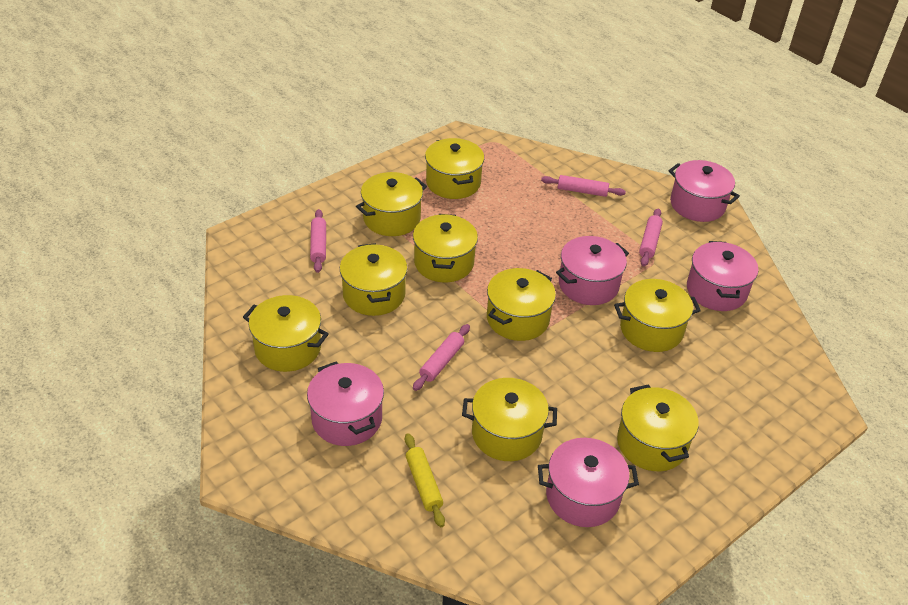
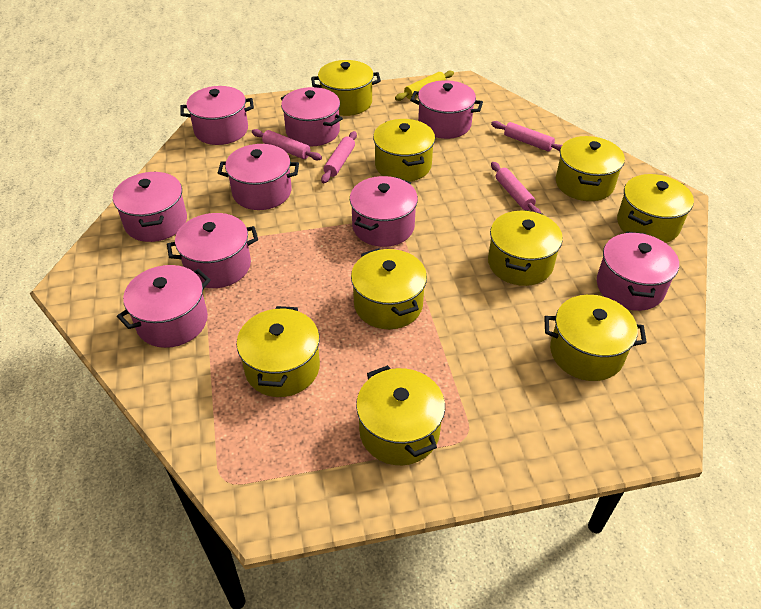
pink pot: 5 -> 9

